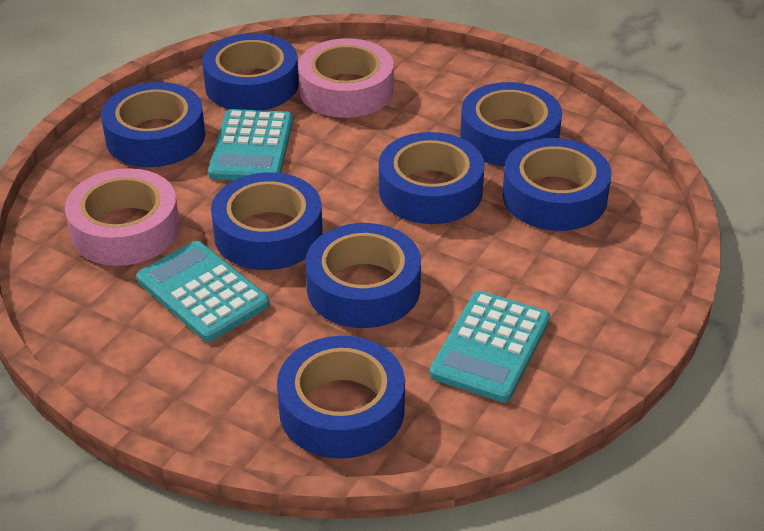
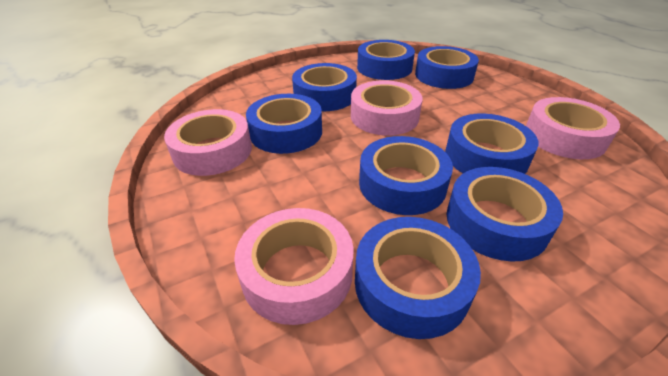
pink tape: 2 -> 4
turquoise calculator: 3 -> 0

